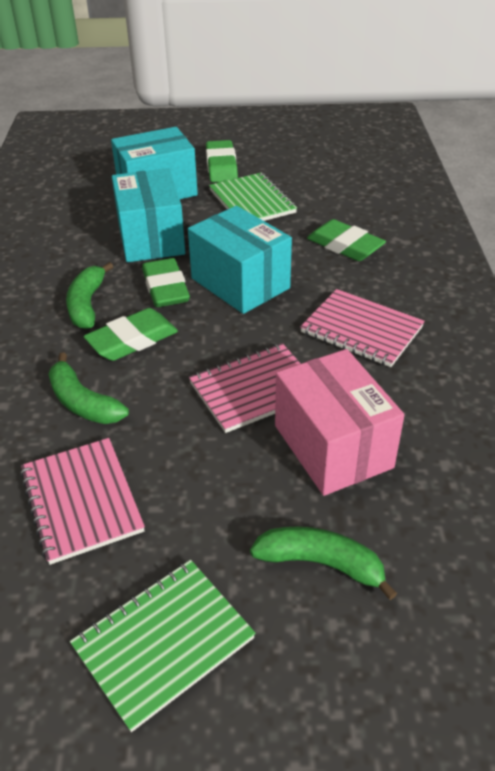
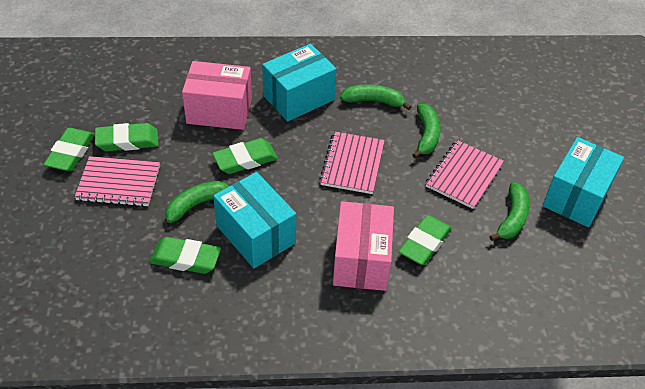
green banana: 3 -> 4
green eraser: 4 -> 5
green notebook: 2 -> 0
pink box: 1 -> 2

